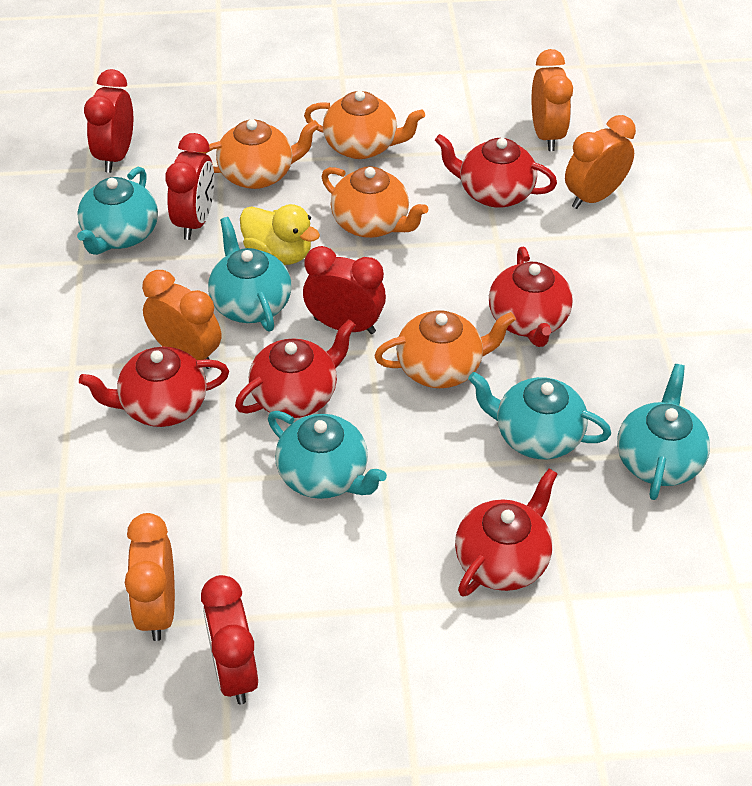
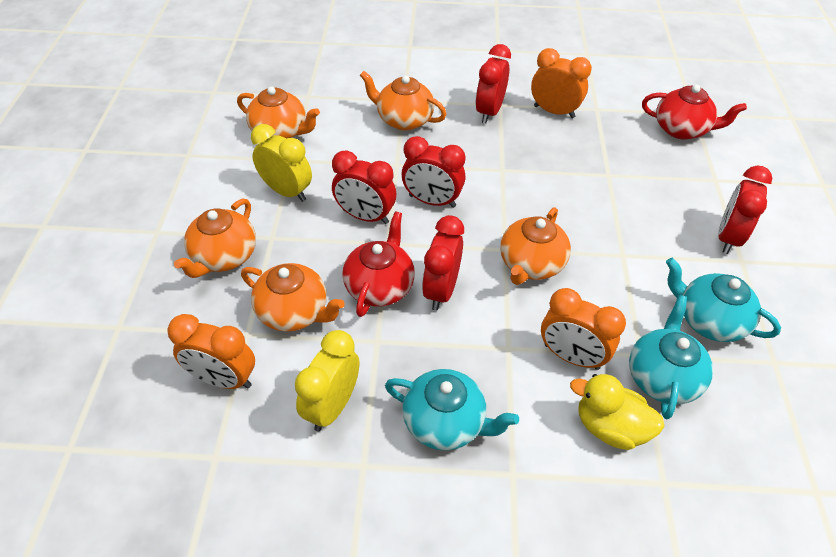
orange clock: 4 -> 3
orange teapot: 4 -> 5
red clock: 4 -> 5
red teapot: 5 -> 2
turquoise teapot: 5 -> 3
yellow clock: 0 -> 2

